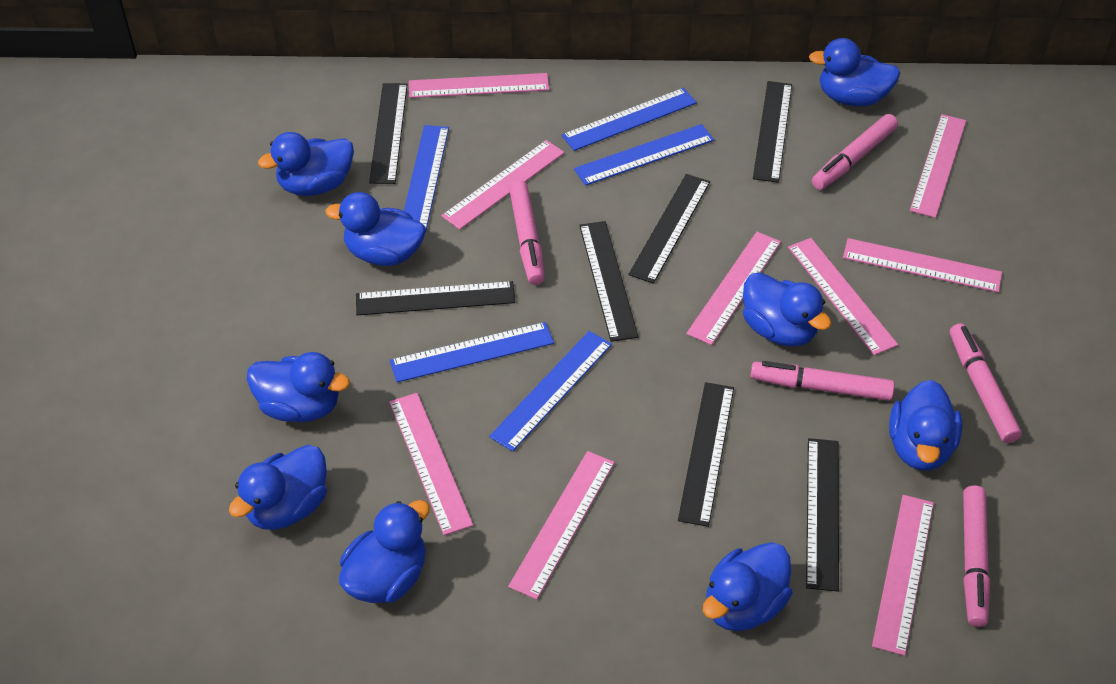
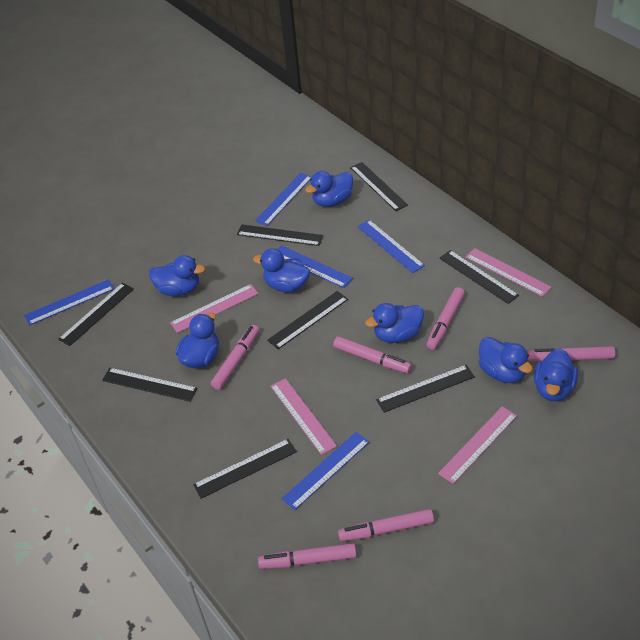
black ruler: 7 -> 8
blue duck: 9 -> 7
pink marker: 5 -> 6
pink ruler: 9 -> 4

